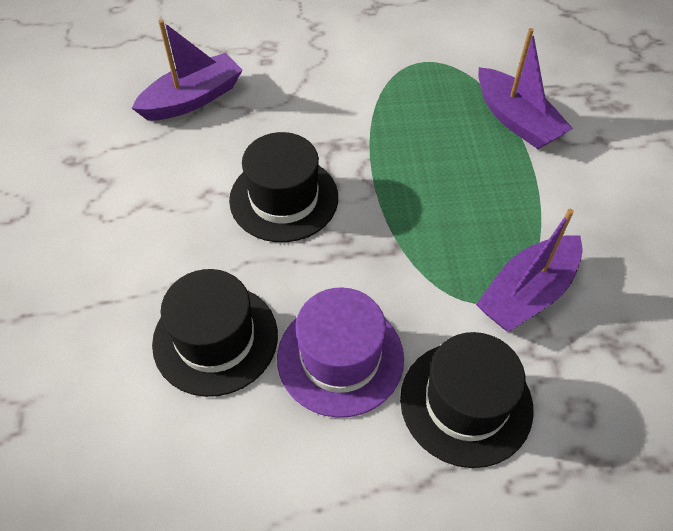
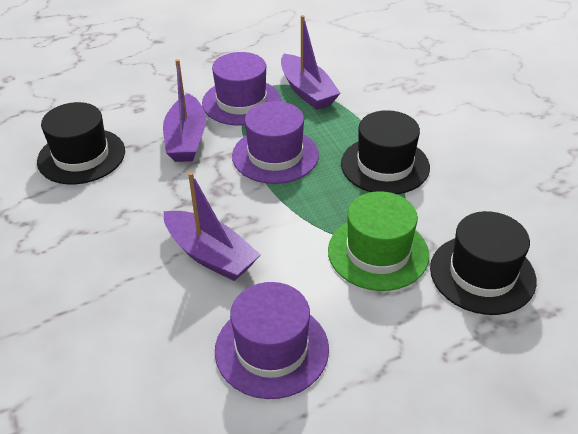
green hat: 0 -> 1
purple hat: 1 -> 3

